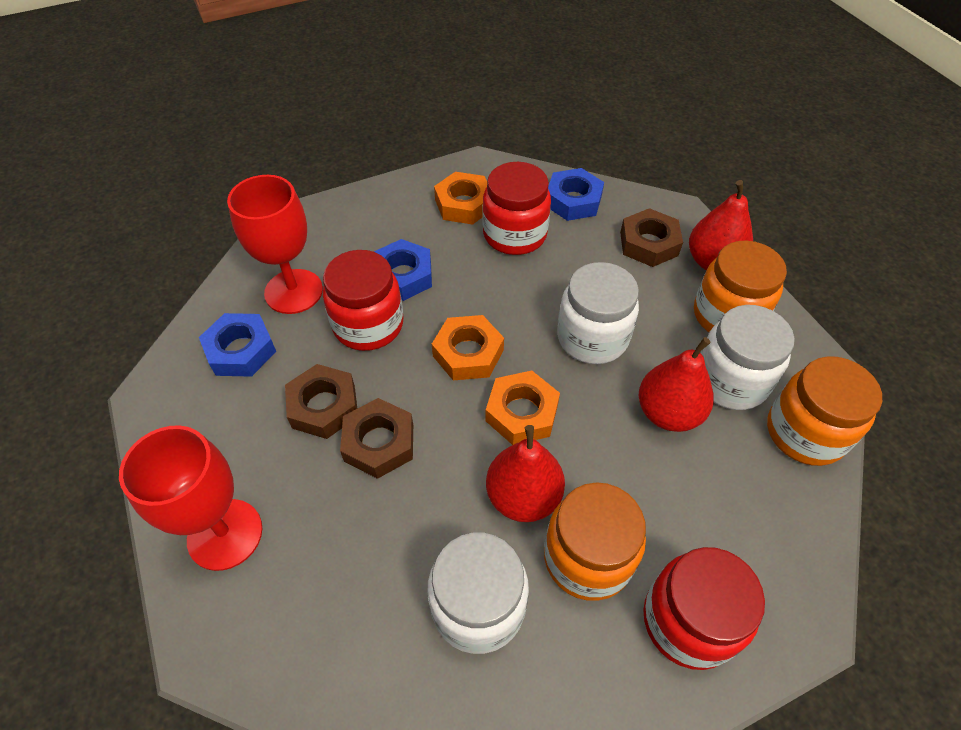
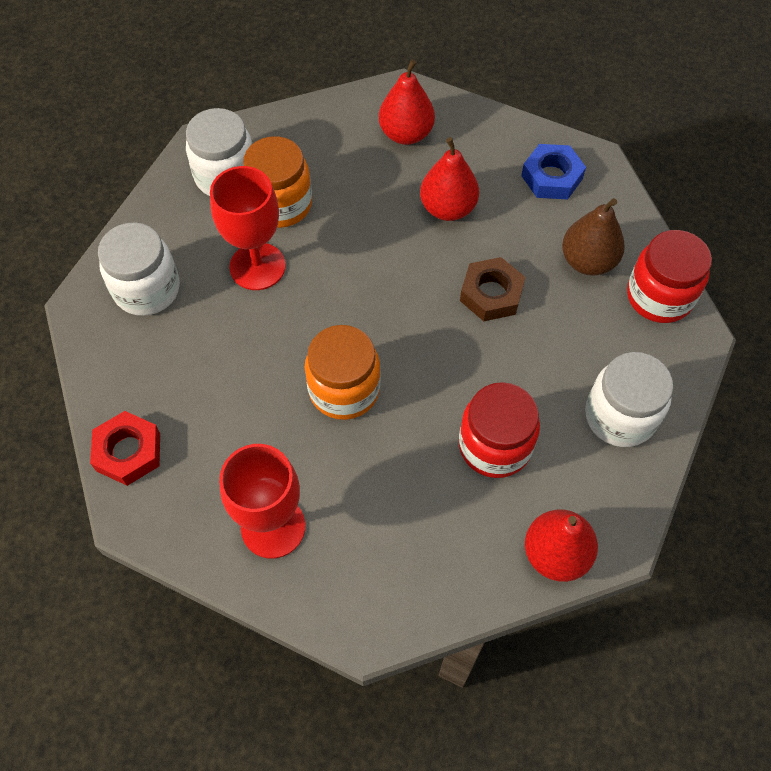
blue nut: 3 -> 1
brown nut: 3 -> 1
brown pear: 0 -> 1
orange jar: 3 -> 2
orange nut: 3 -> 0
red jar: 3 -> 2
red nut: 0 -> 1

